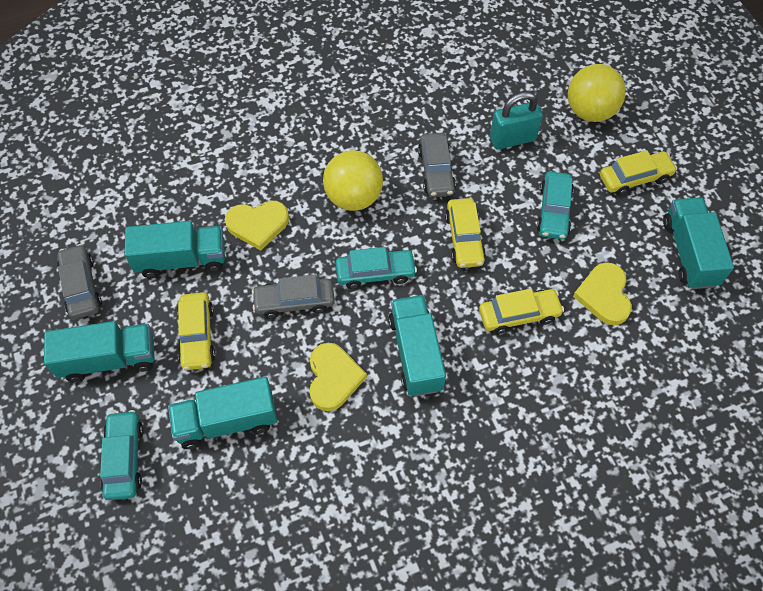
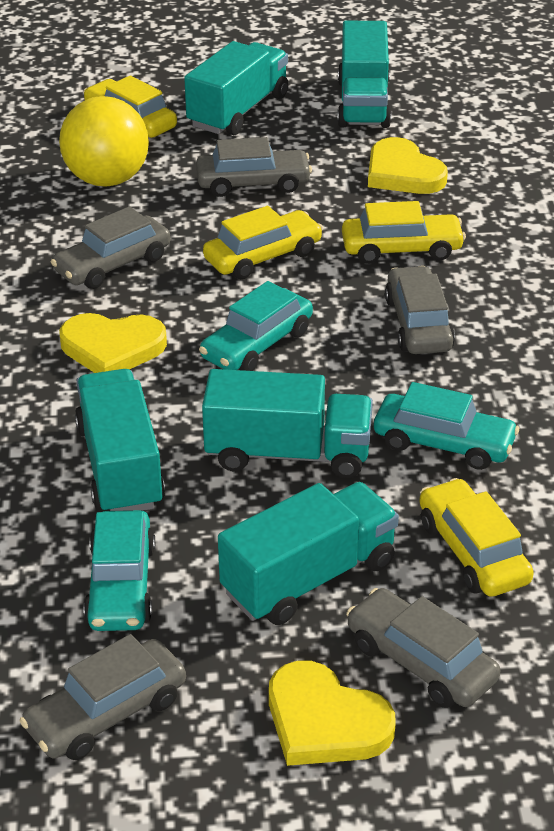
grey car: 3 -> 5
turquoise padlock: 1 -> 0
yellow ball: 2 -> 1

